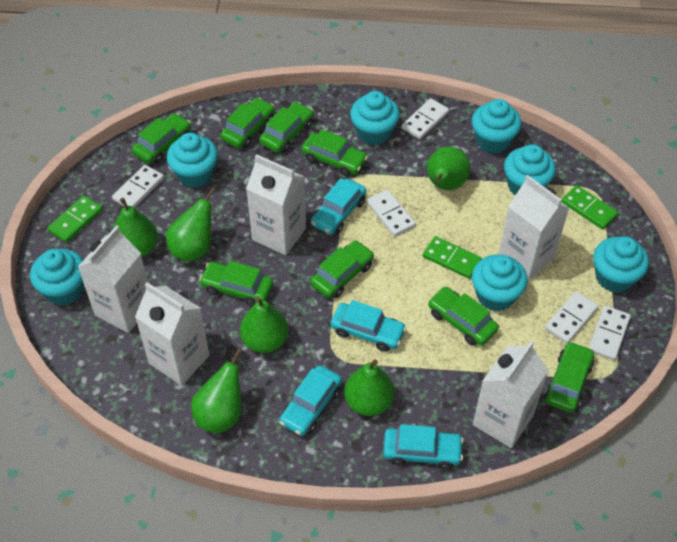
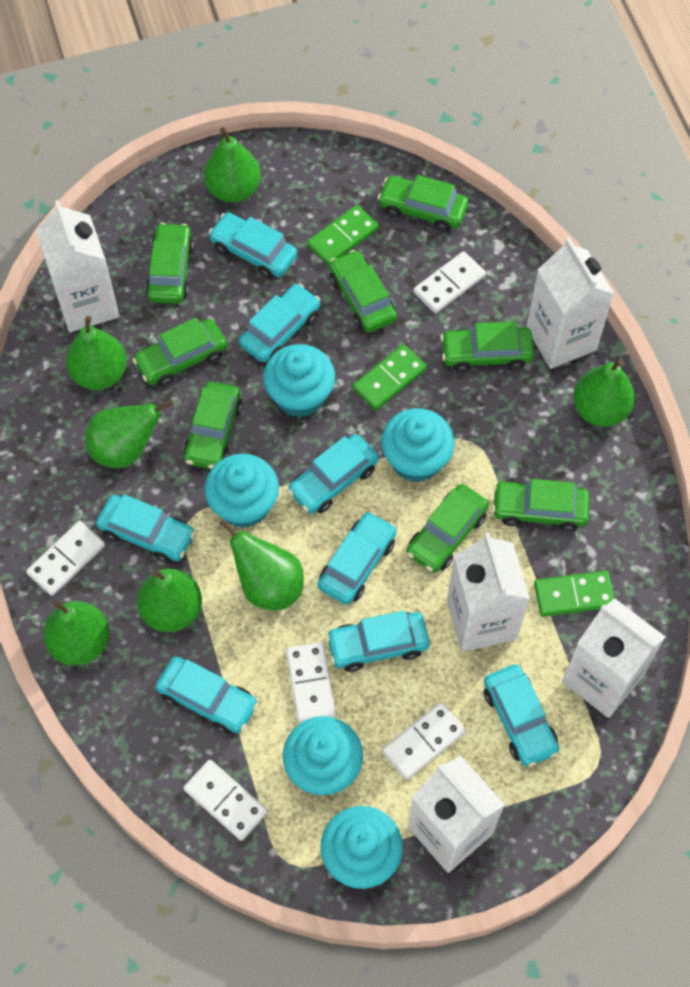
green pear: 6 -> 7
turquoise car: 4 -> 8
turquoise cupcake: 7 -> 5

